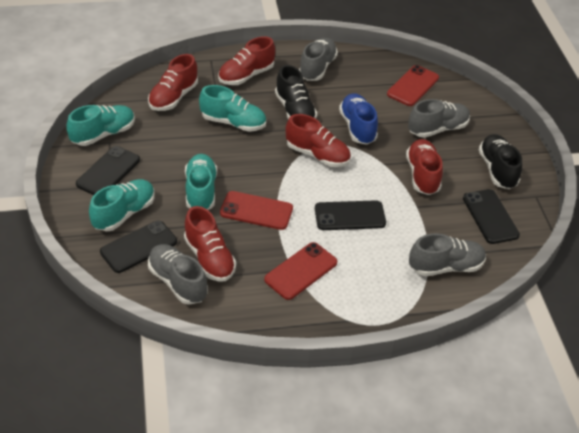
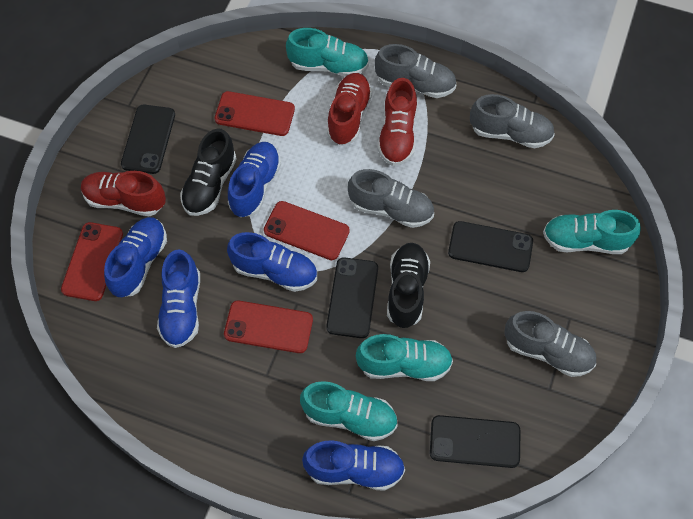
blue shoe: 1 -> 5
red phone: 3 -> 4
red shoe: 5 -> 3

